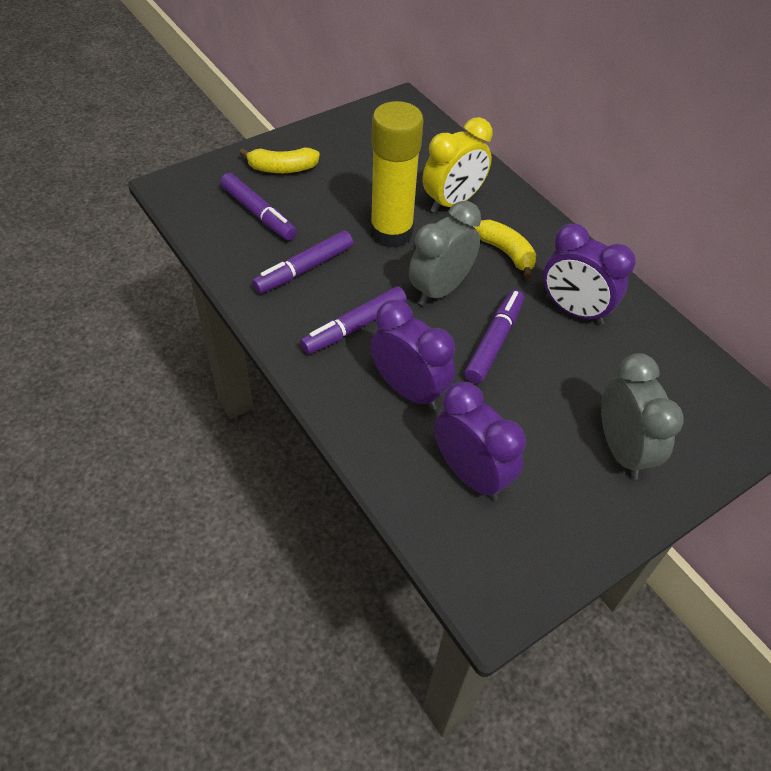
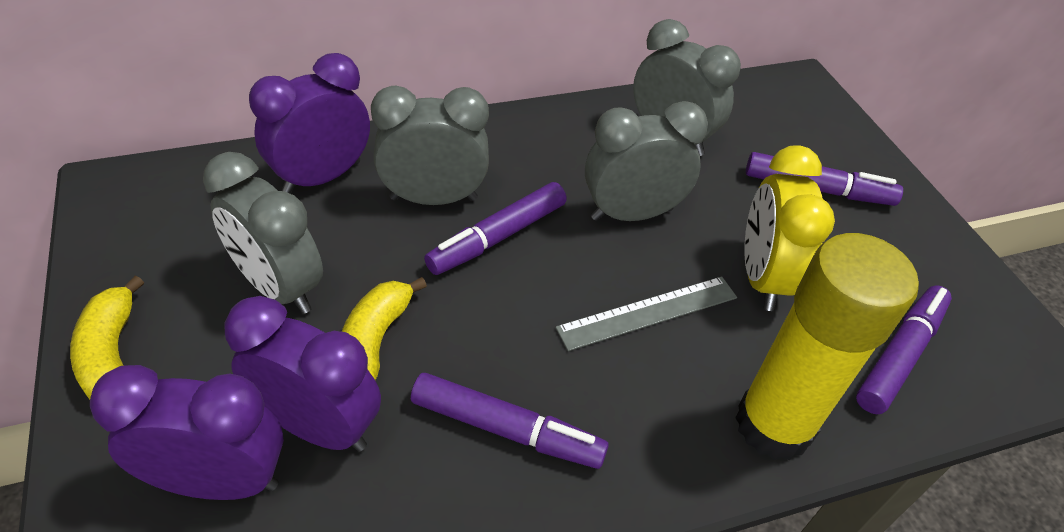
grey clock: 2 -> 4
grey ruler: 0 -> 1

